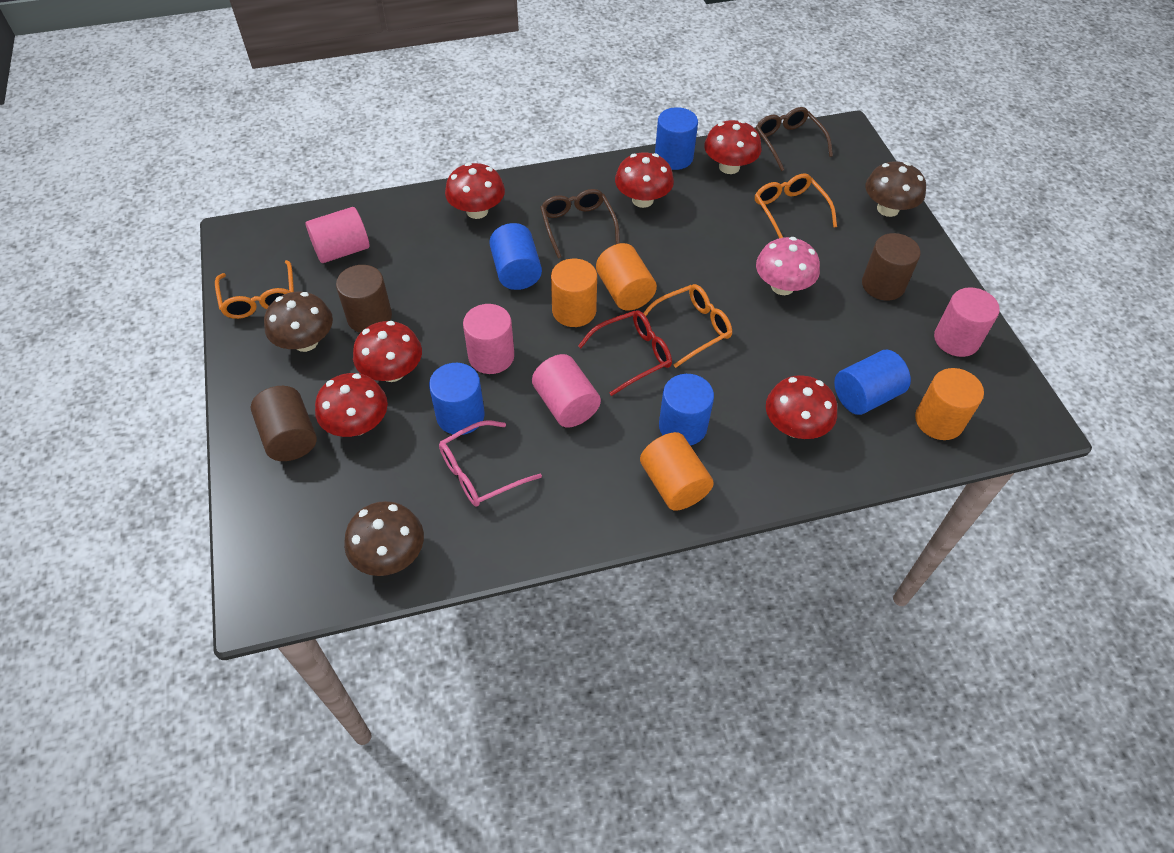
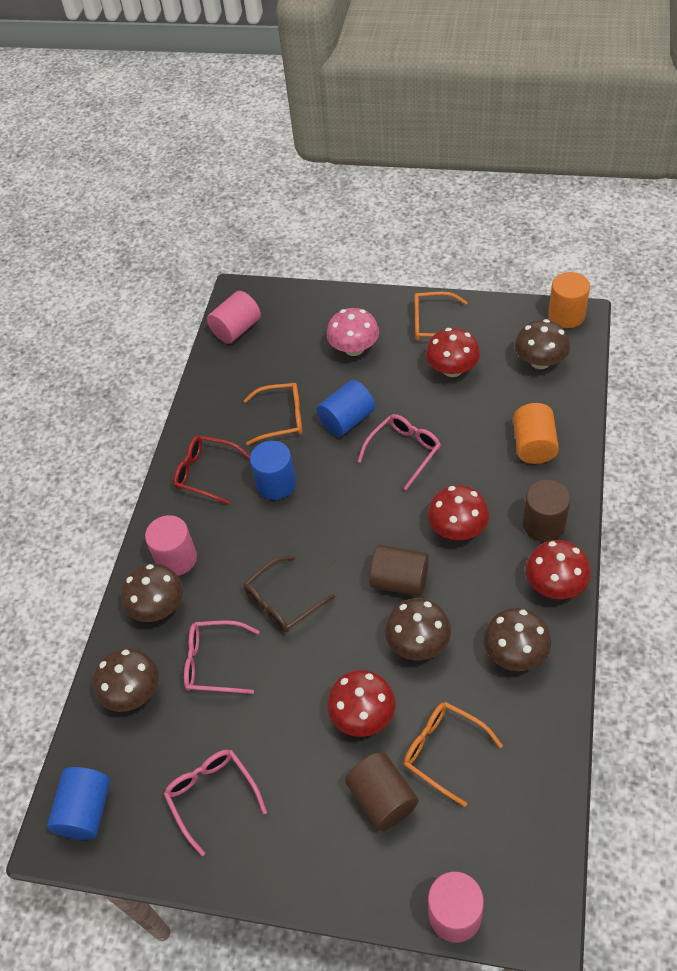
blue cylinder: 5 -> 3
brown glasses: 2 -> 1
brown mushroom: 3 -> 5
orange cylinder: 4 -> 2
pink cylinder: 4 -> 3
pink glasses: 1 -> 3
red mushroom: 6 -> 4

